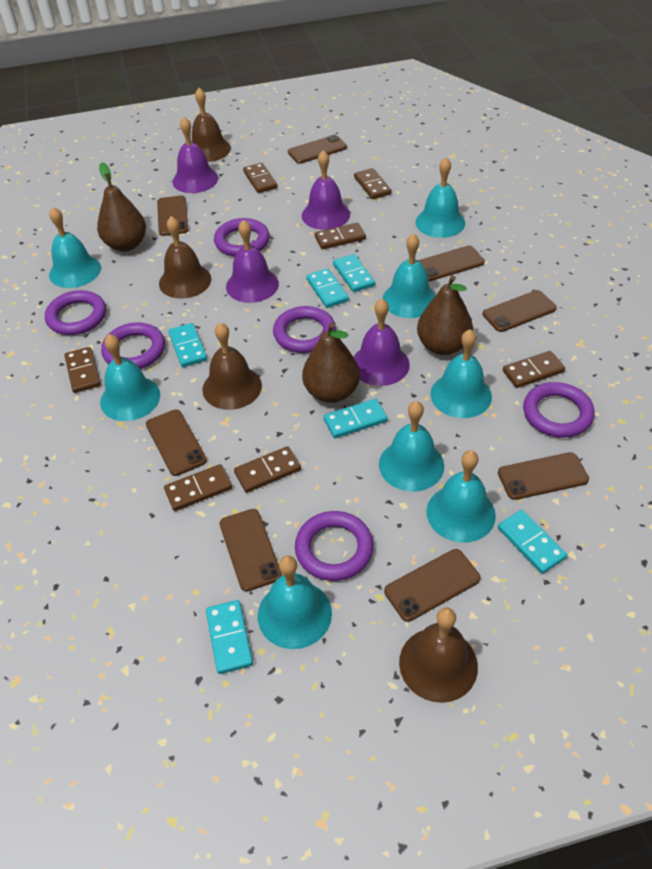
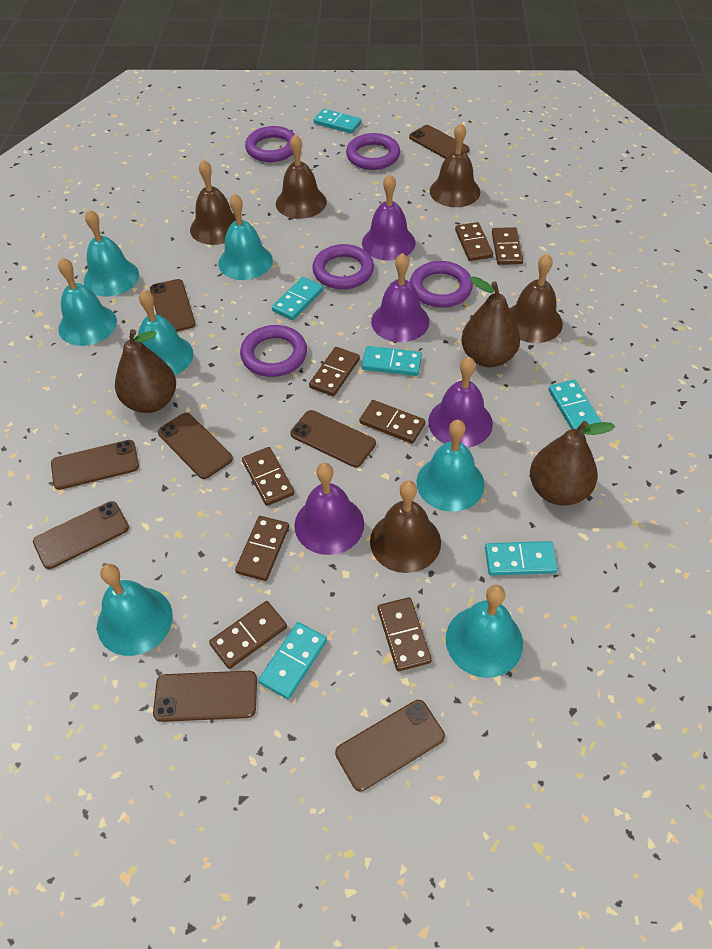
brown bell: 4 -> 5
brown domino: 7 -> 8
purple ring: 6 -> 5
turquoise bell: 8 -> 7

